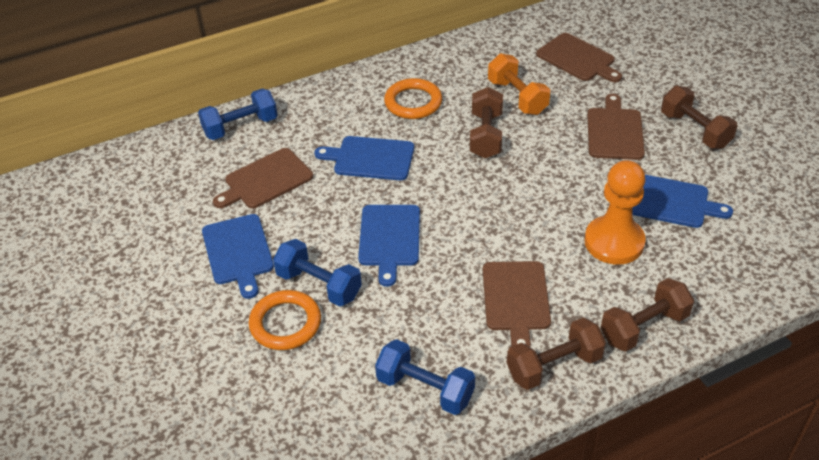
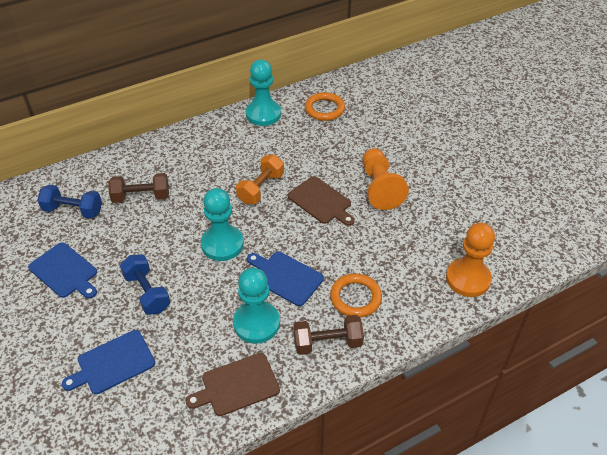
blue cutting board: 4 -> 3
blue dumbbell: 3 -> 2
brown cutting board: 4 -> 2
brown dumbbell: 4 -> 2
orange pawn: 1 -> 2
turquoise pawn: 0 -> 3

